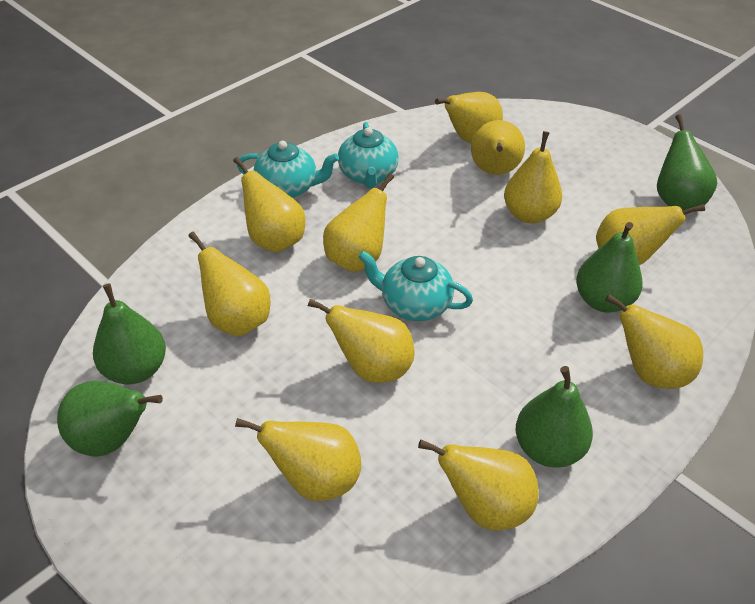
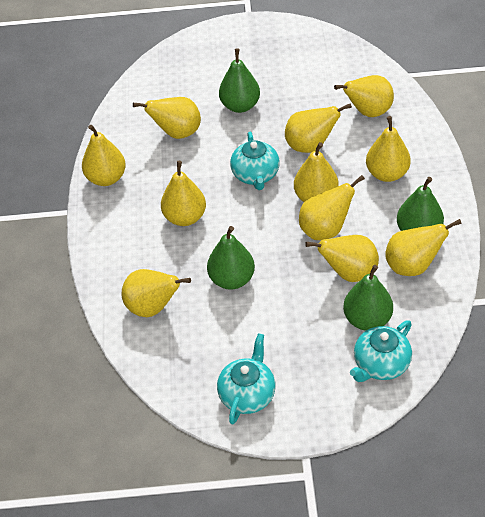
green pear: 5 -> 4

